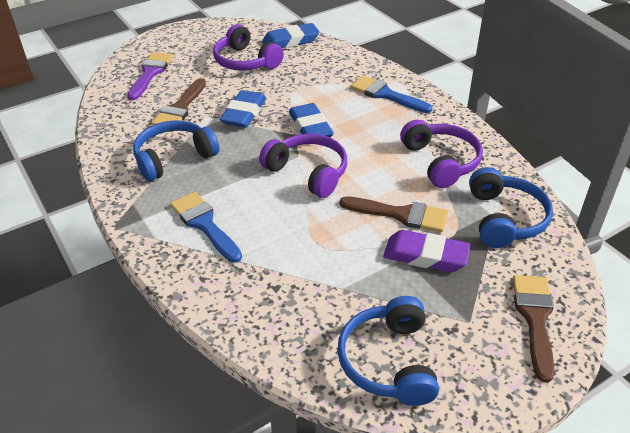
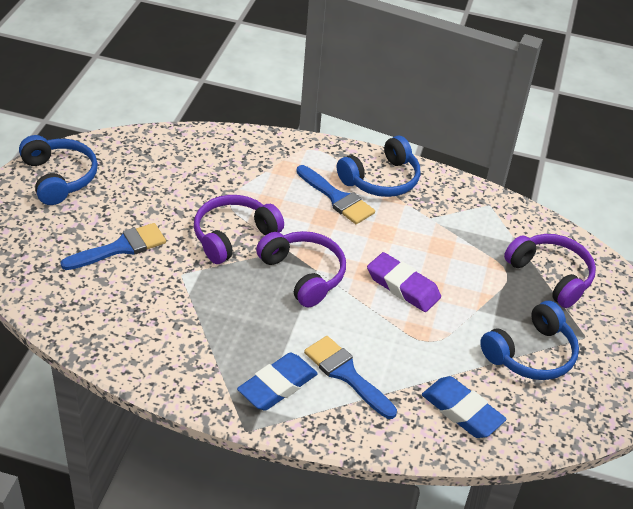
blue brush: 2 -> 3
blue eraser: 3 -> 2
brown brush: 3 -> 0
purple brush: 1 -> 0

